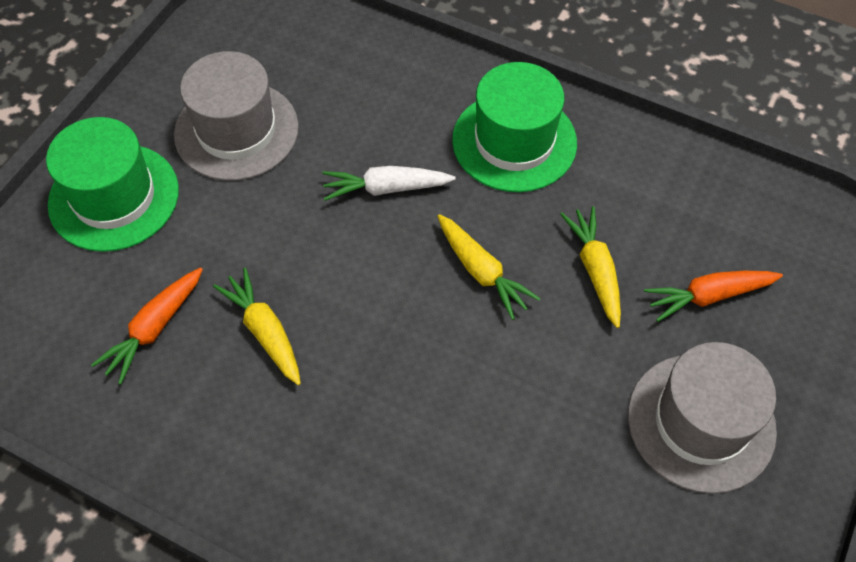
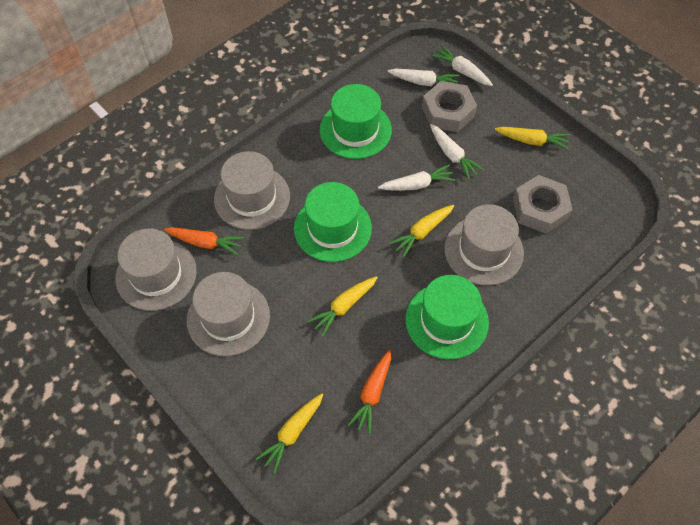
green hat: 2 -> 3
grey hat: 2 -> 4
grey nut: 0 -> 2
white carrot: 1 -> 4
yellow carrot: 3 -> 4

